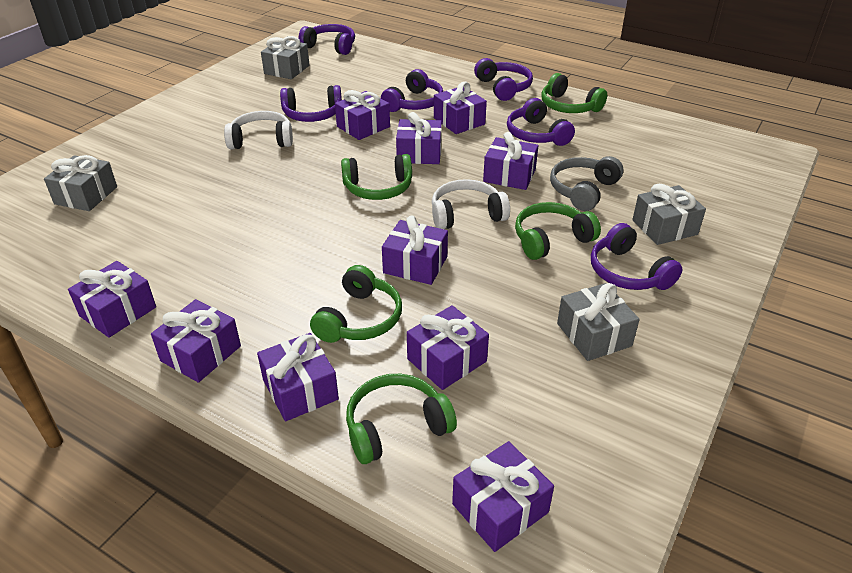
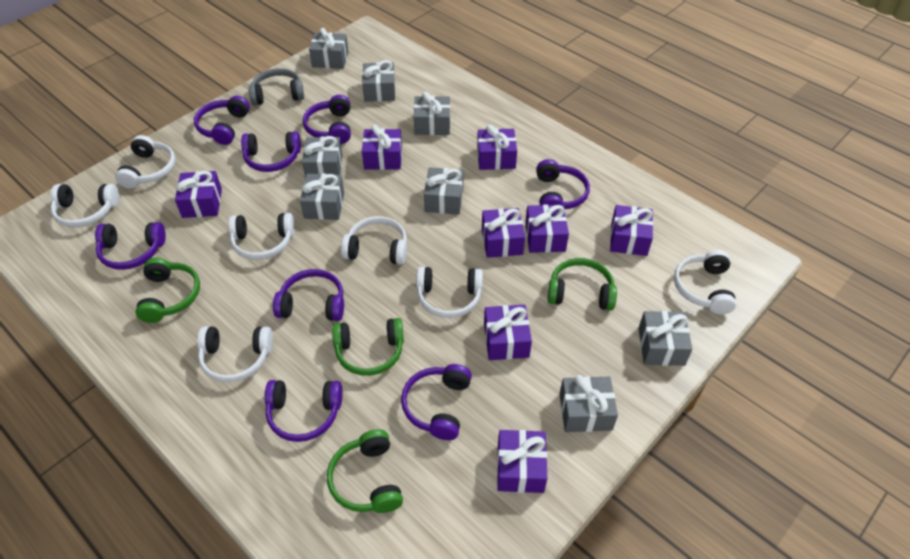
green headphones: 5 -> 4
grey gift: 4 -> 8
purple gift: 10 -> 8
purple headphones: 6 -> 8
white headphones: 2 -> 7

